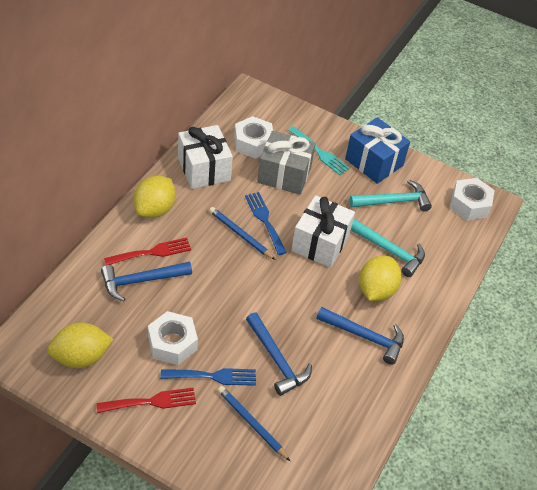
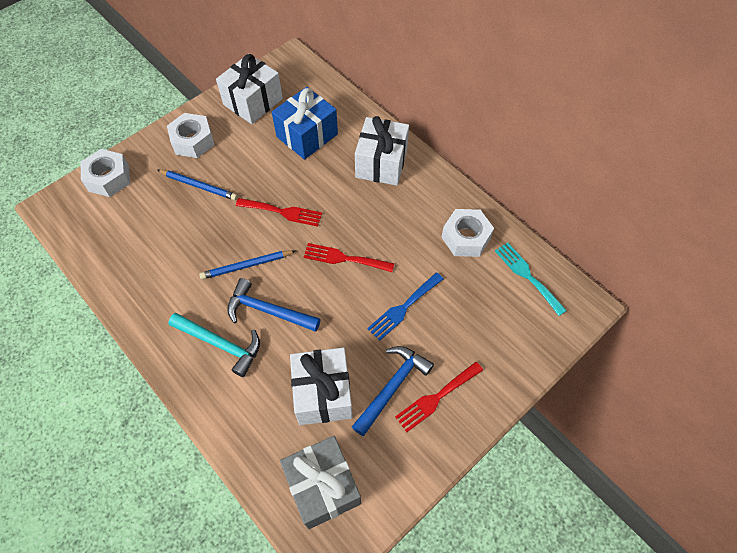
blue fork: 2 -> 1
blue hammer: 3 -> 2
red fork: 2 -> 3
turquoise hammer: 2 -> 1
white gift: 2 -> 3
yellow lemon: 3 -> 0

